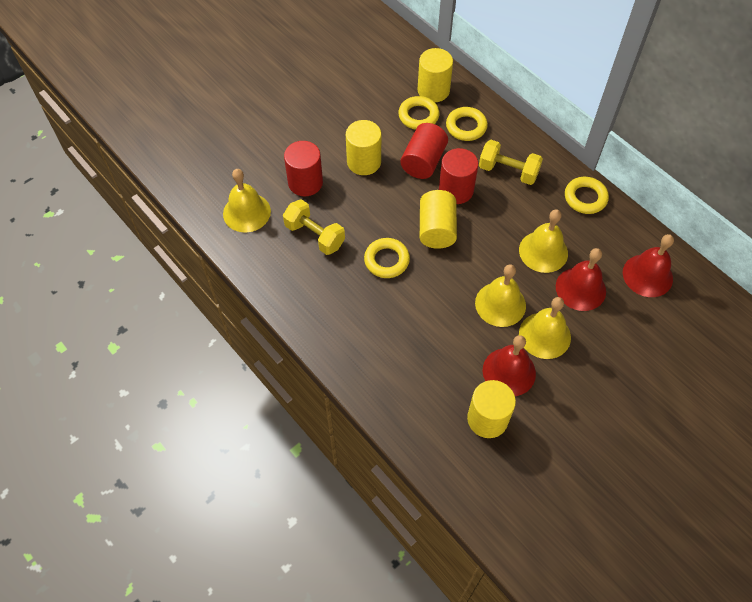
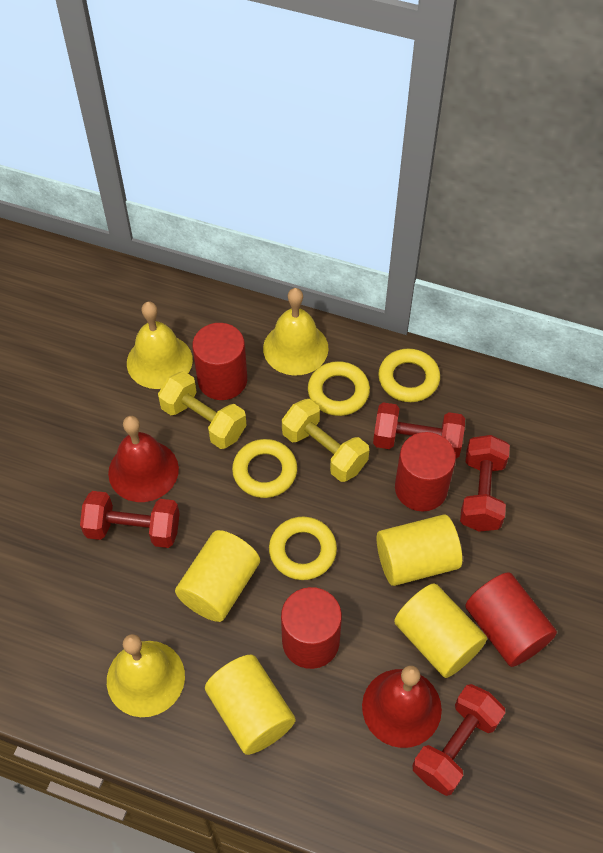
red bell: 3 -> 2
red cylinder: 3 -> 4
red dumbbell: 0 -> 4
yellow bell: 4 -> 3

